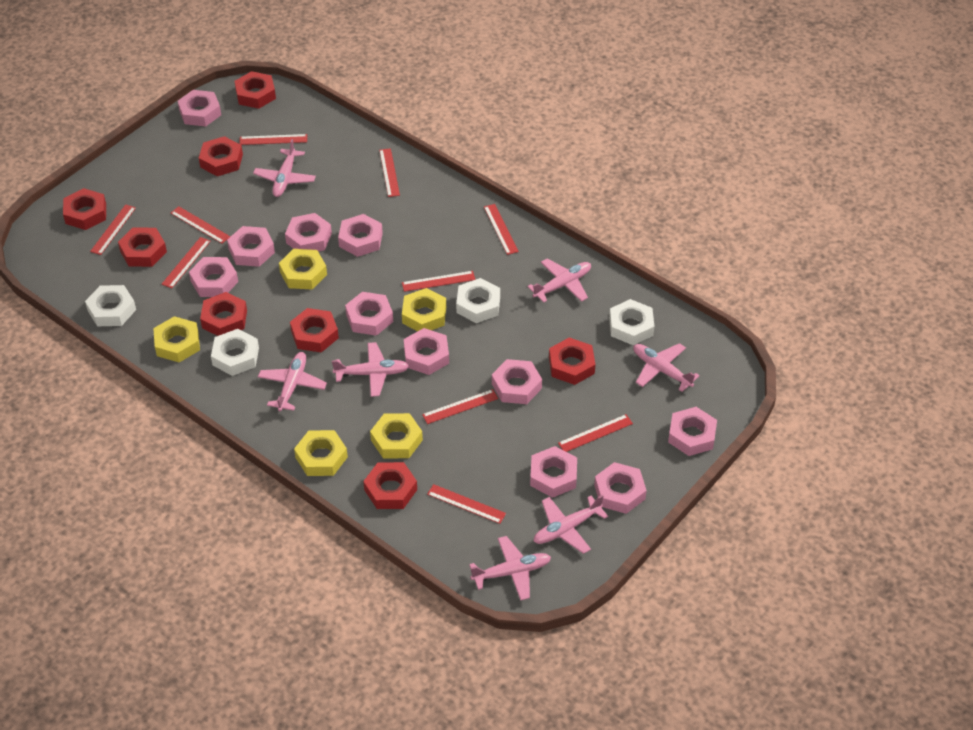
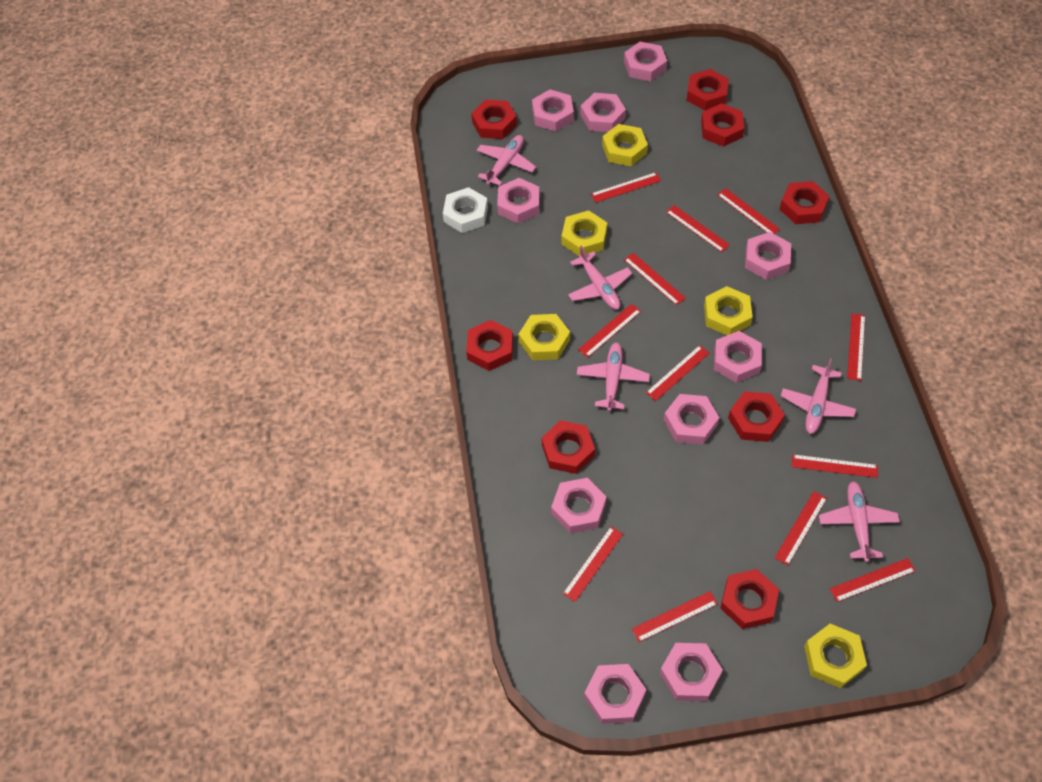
pink nut: 11 -> 10
pink plane: 7 -> 5
red ruler: 10 -> 12
white nut: 4 -> 1

